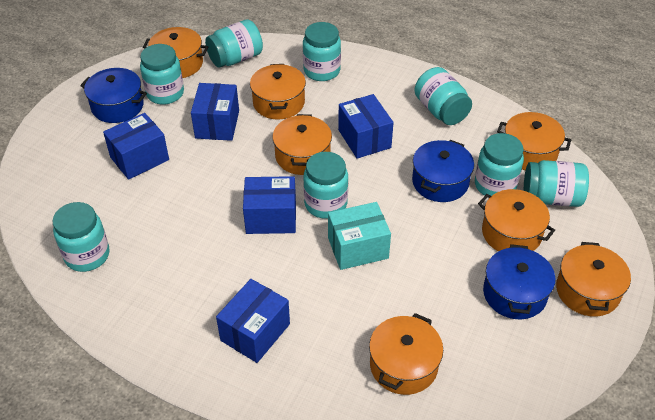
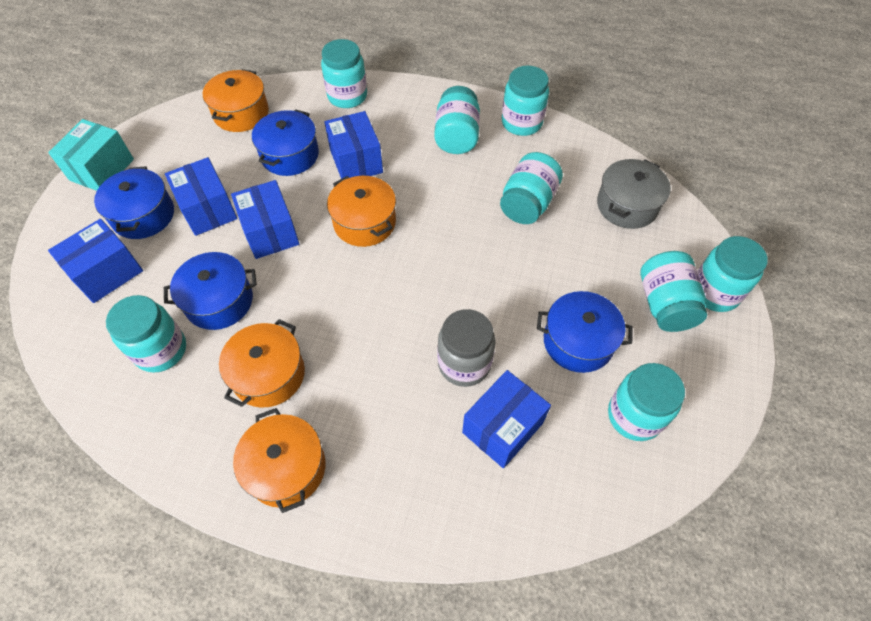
blue pot: 3 -> 4
grey jar: 0 -> 1
grey pot: 0 -> 1
orange pot: 7 -> 4

